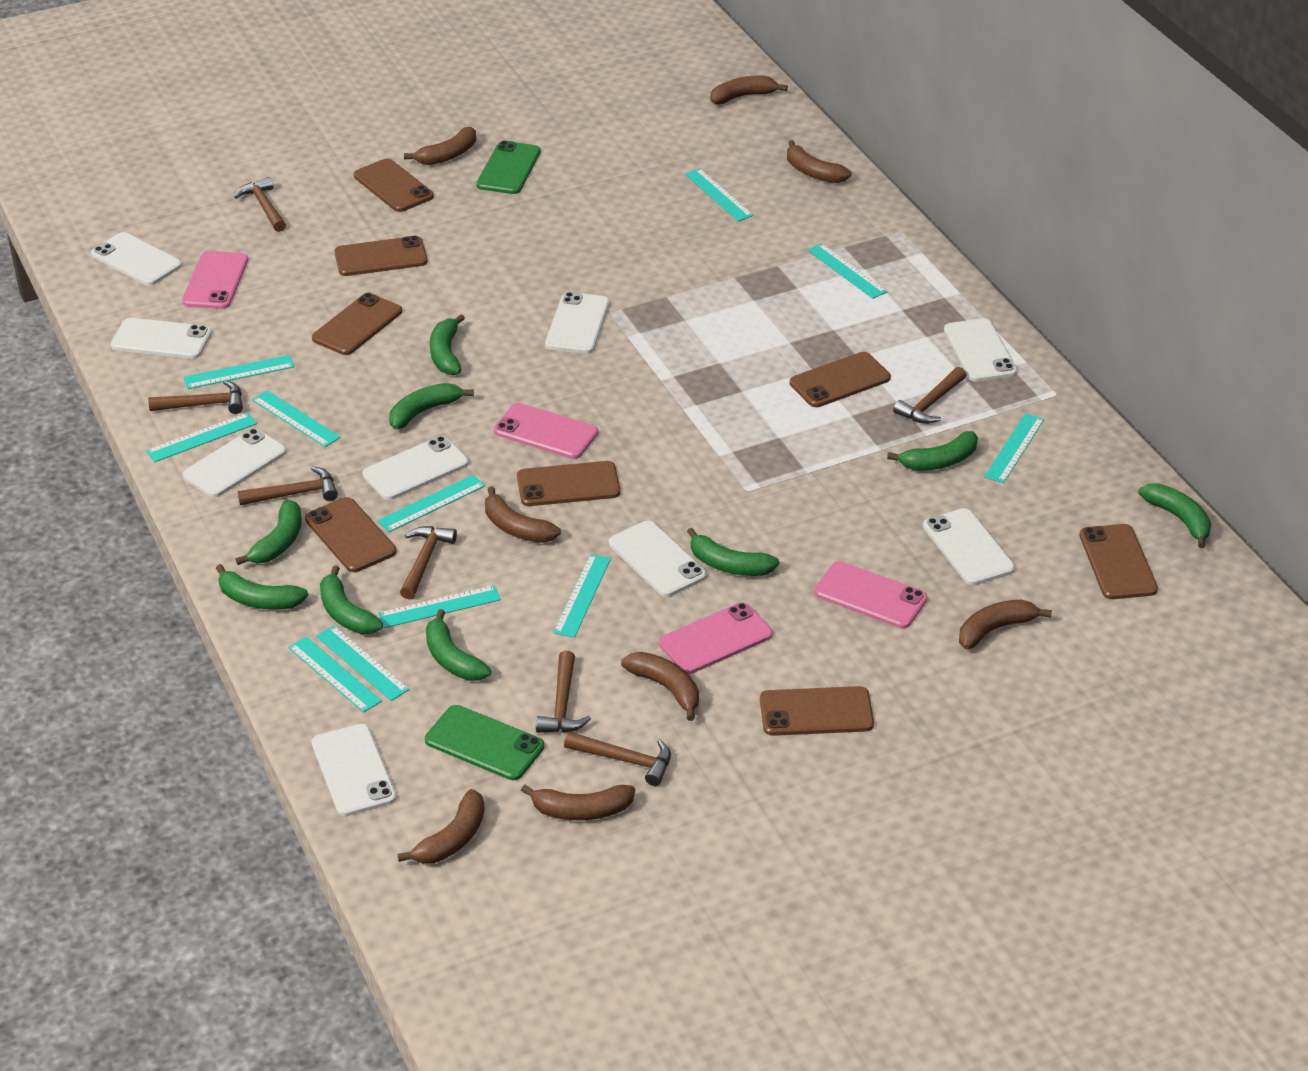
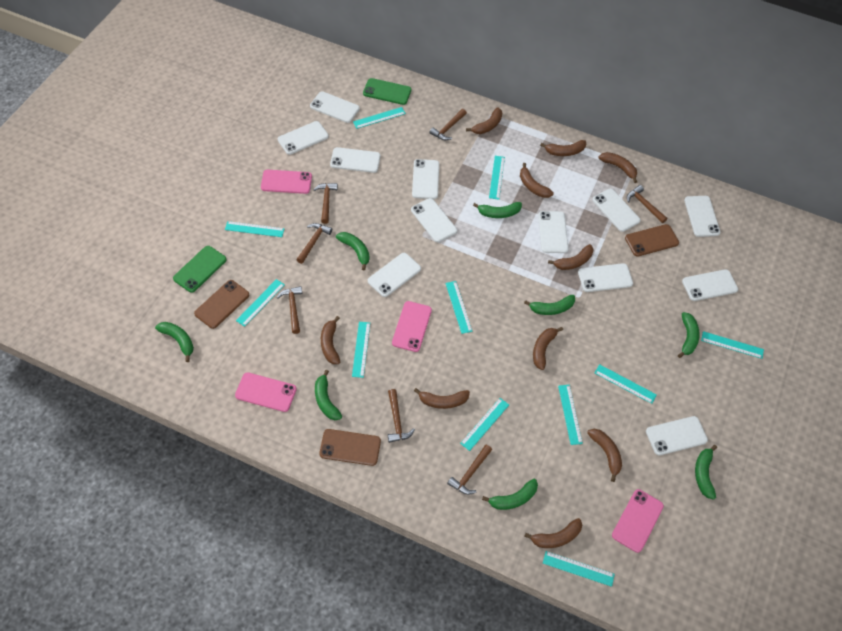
brown banana: 8 -> 10
brown phone: 8 -> 3
green banana: 9 -> 8
white phone: 9 -> 12

